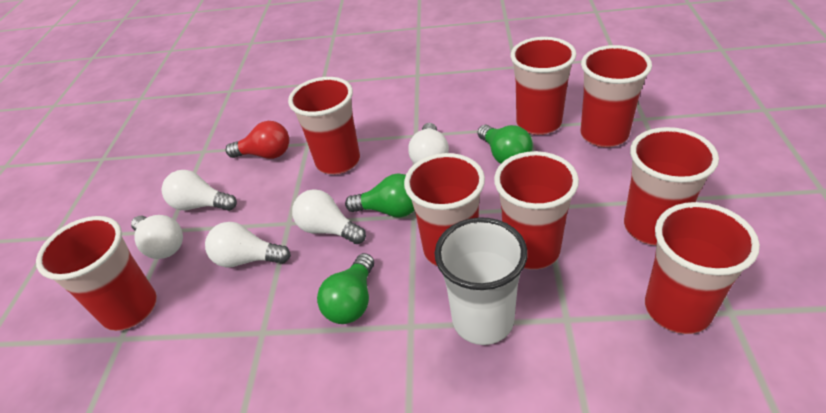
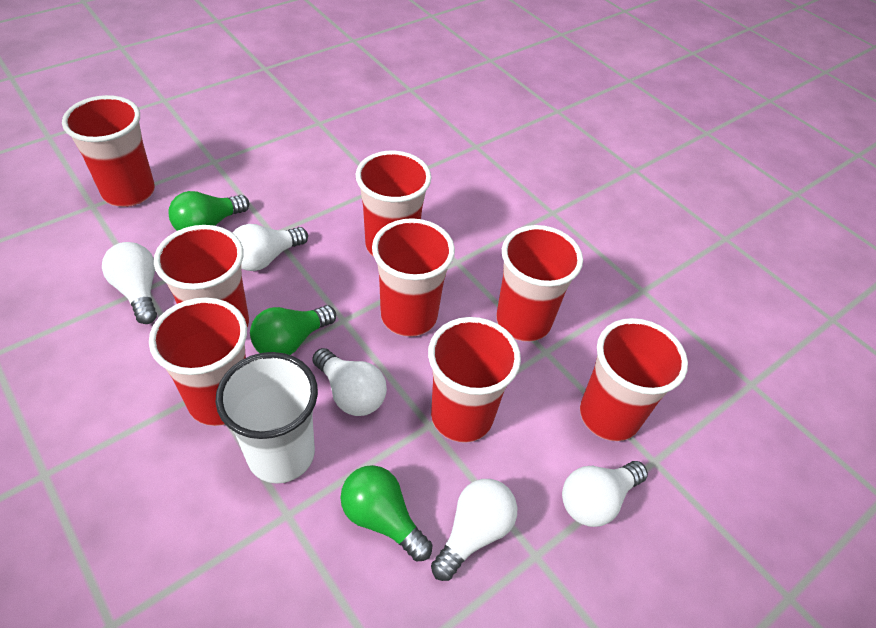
red light bulb: 1 -> 0

